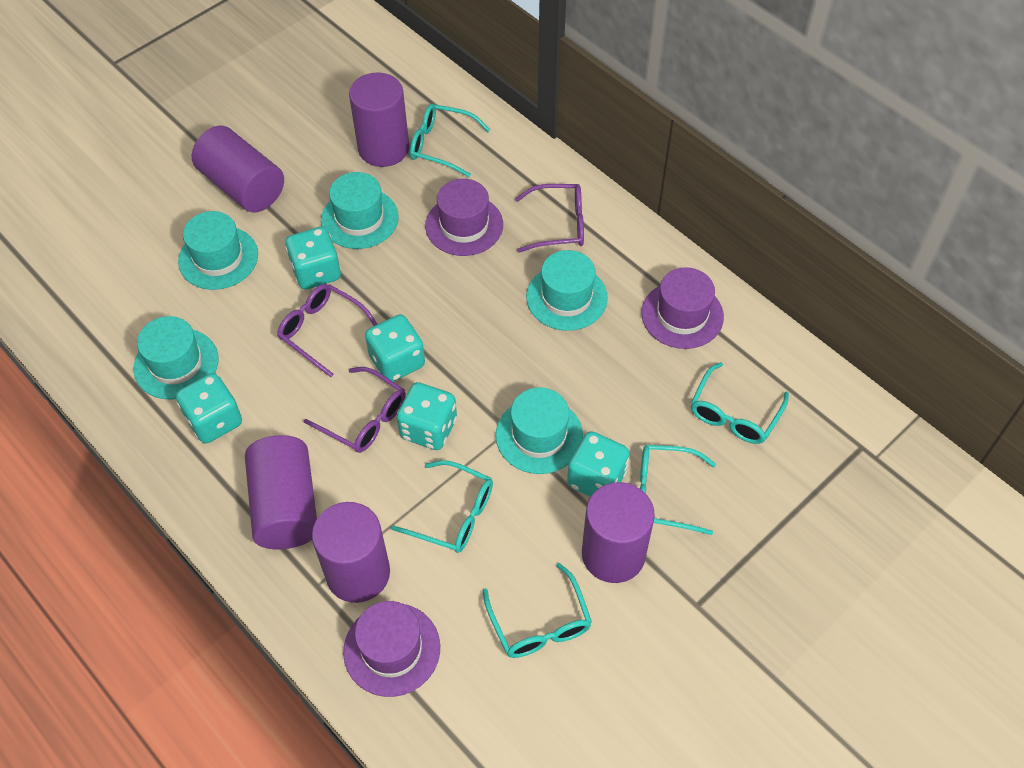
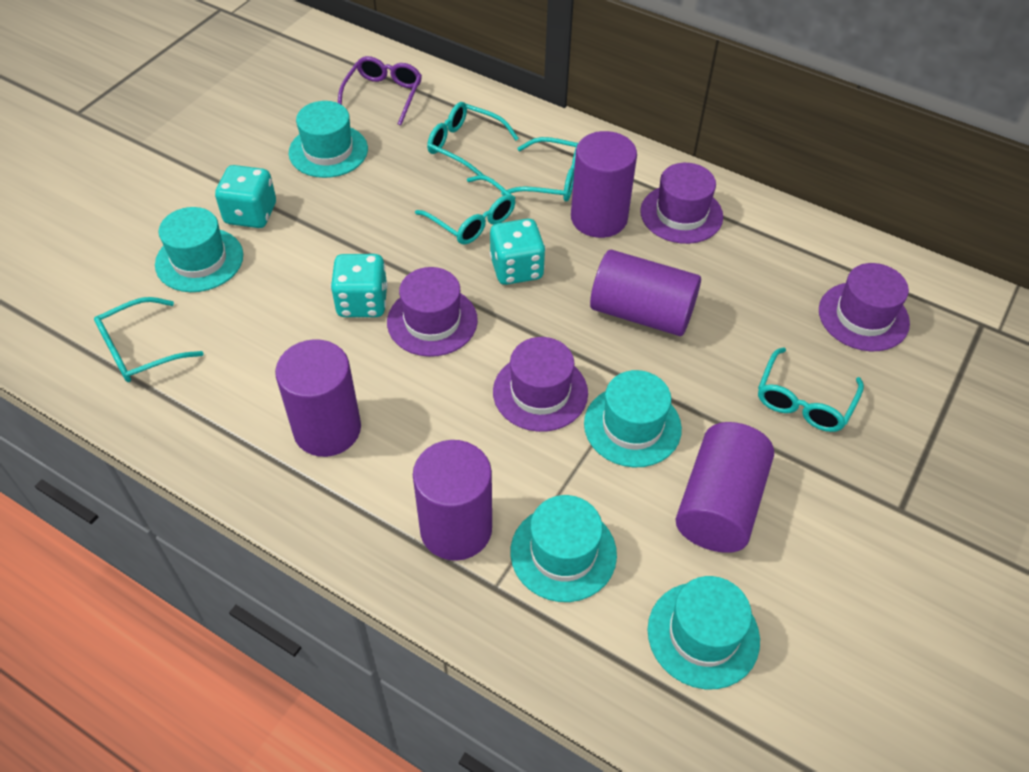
purple glasses: 3 -> 1
purple hat: 3 -> 4
turquoise dice: 5 -> 3

